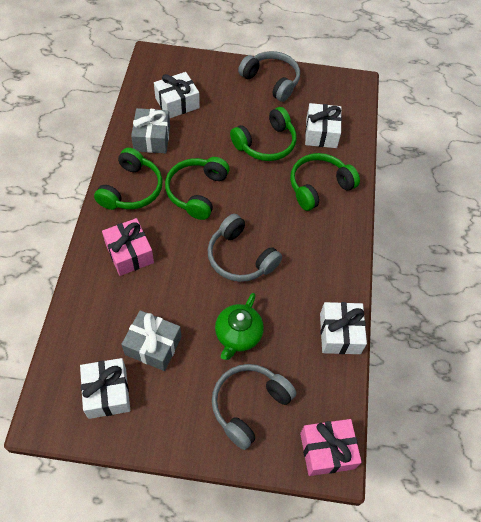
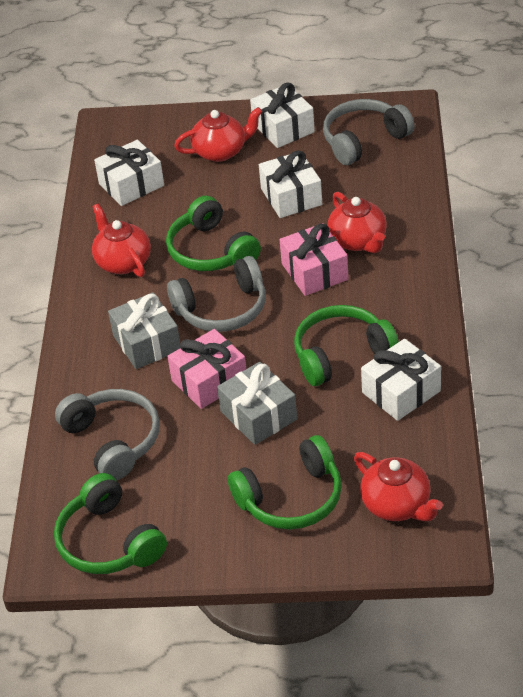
green teapot: 1 -> 0
red teapot: 0 -> 4

